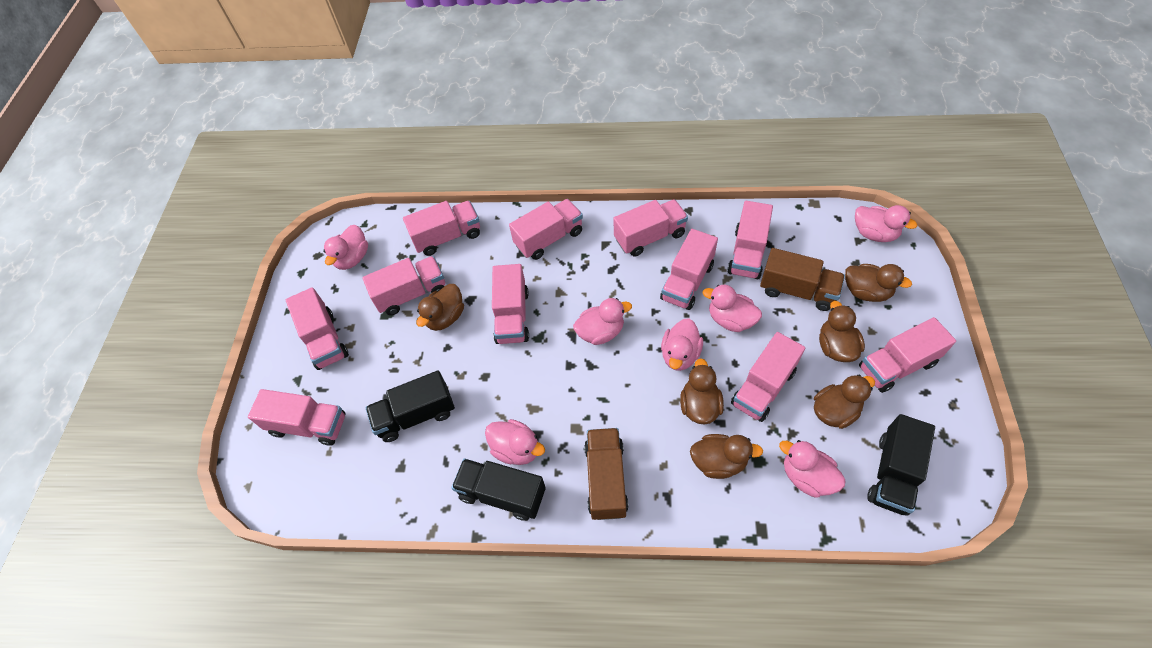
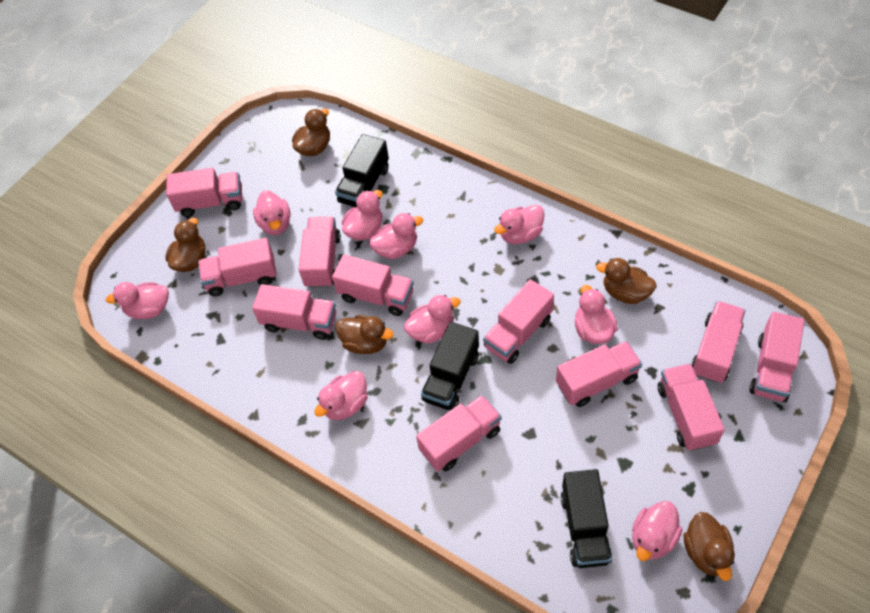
brown duck: 6 -> 5
brown truck: 2 -> 0
pink duck: 7 -> 9

